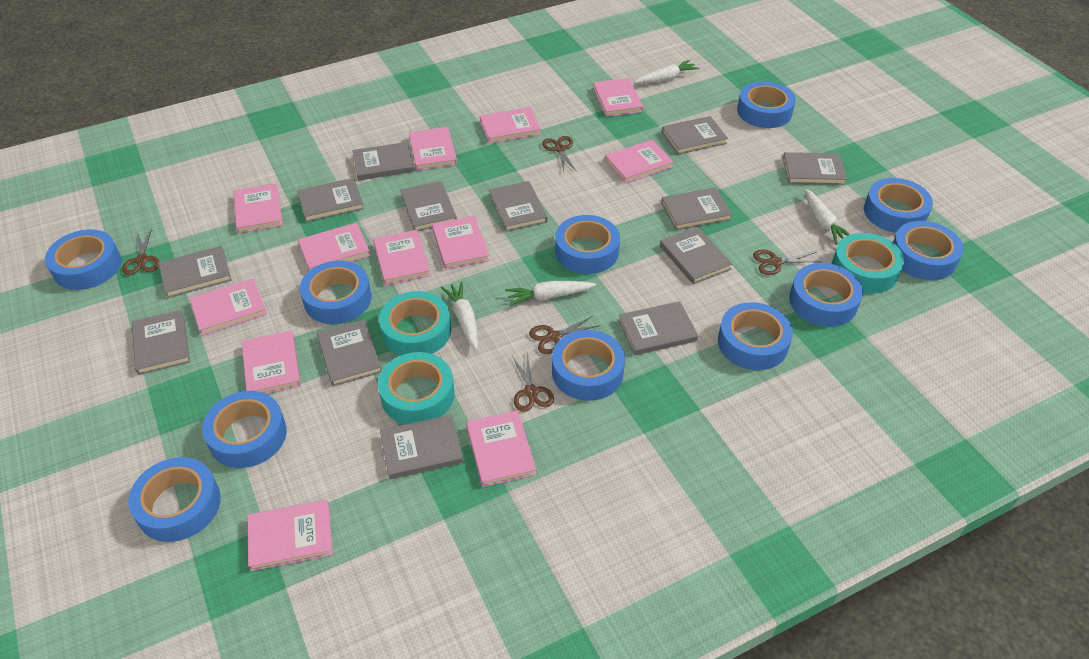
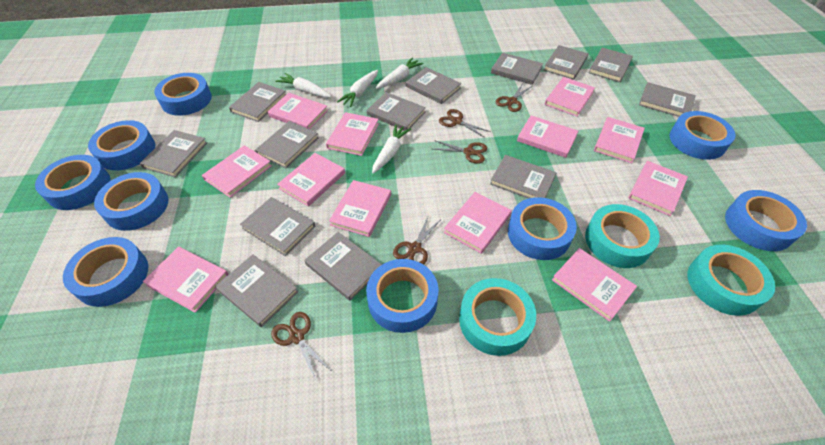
blue tape: 11 -> 9

